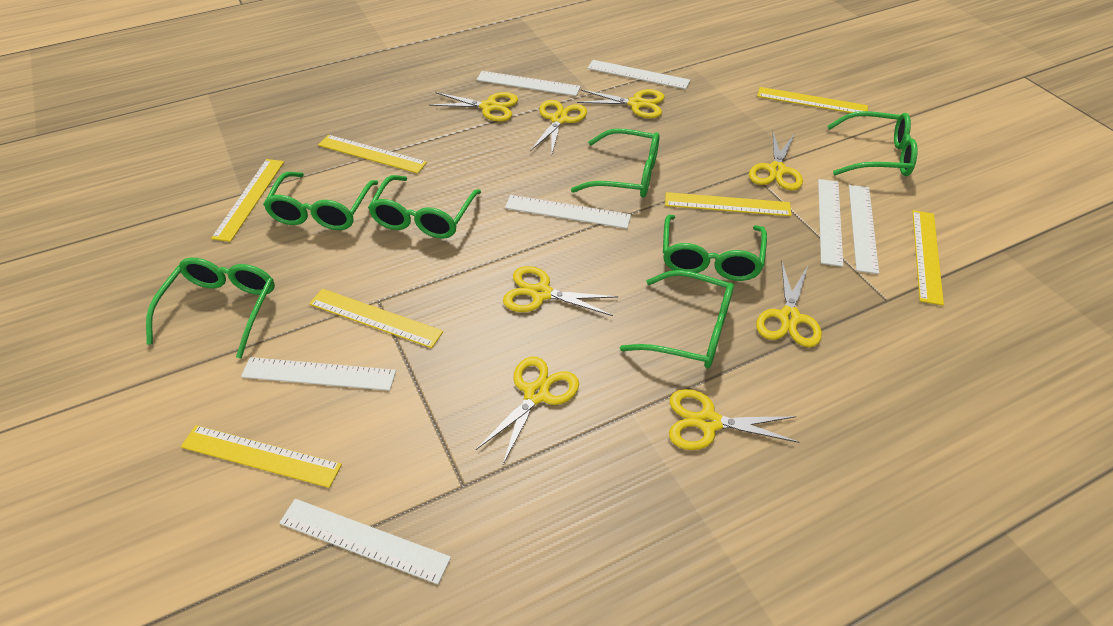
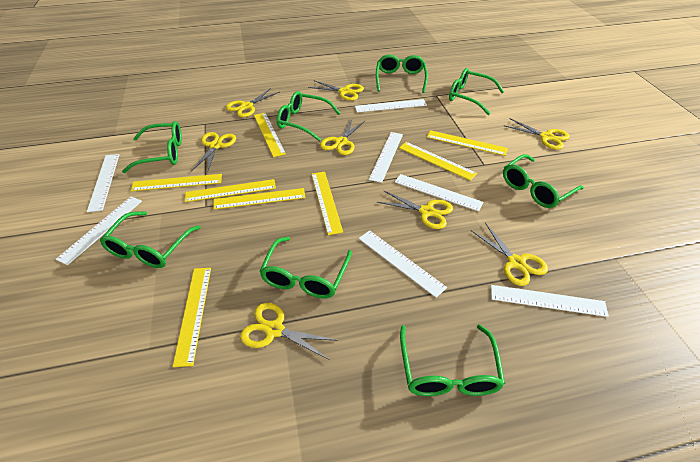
green glasses: 7 -> 8
yellow ruler: 7 -> 8

